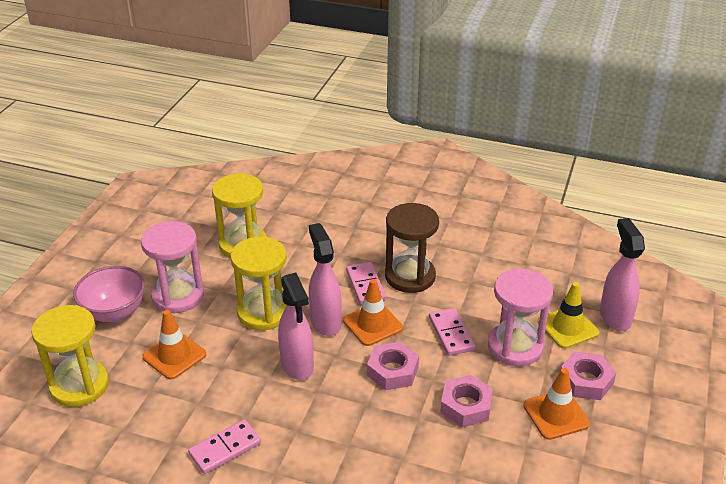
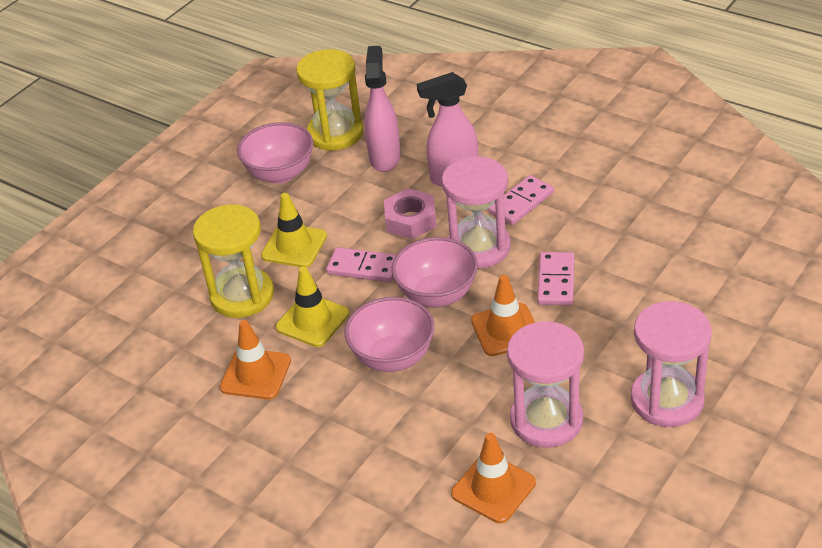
brown hourglass: 1 -> 0
pink bowl: 1 -> 3
pink hourglass: 2 -> 3
pink nut: 3 -> 1
pink spray bottle: 3 -> 2
yellow hourglass: 3 -> 2
yellow traffic cone: 1 -> 2

